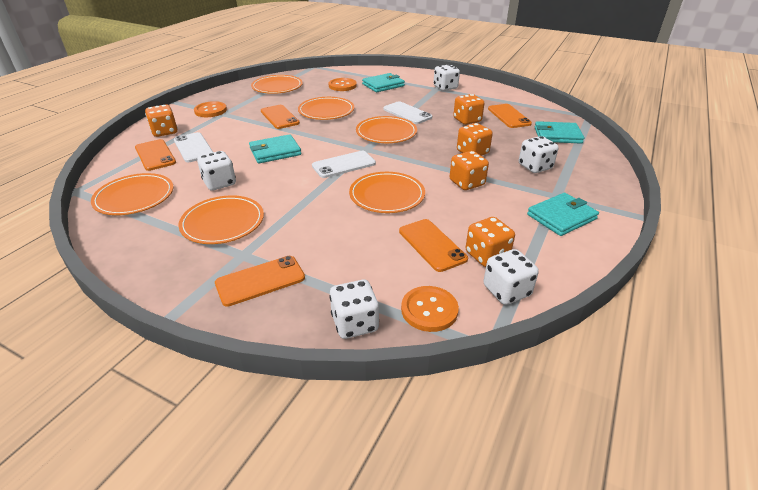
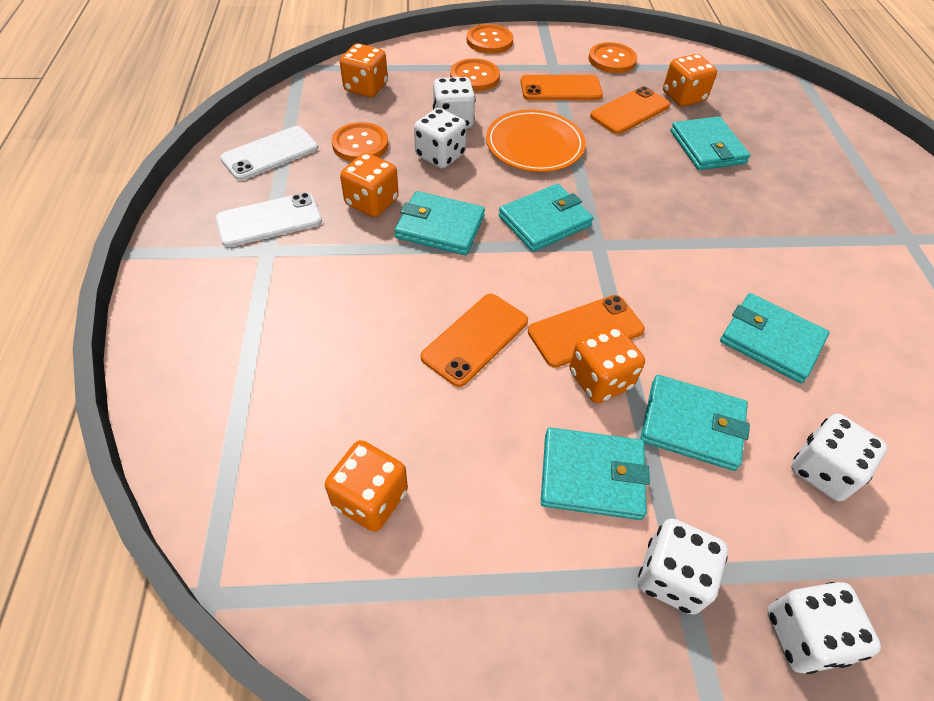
orange button: 3 -> 4
orange phone: 5 -> 4
orange plate: 6 -> 1
turquoise wallet: 4 -> 6
white phone: 3 -> 2

